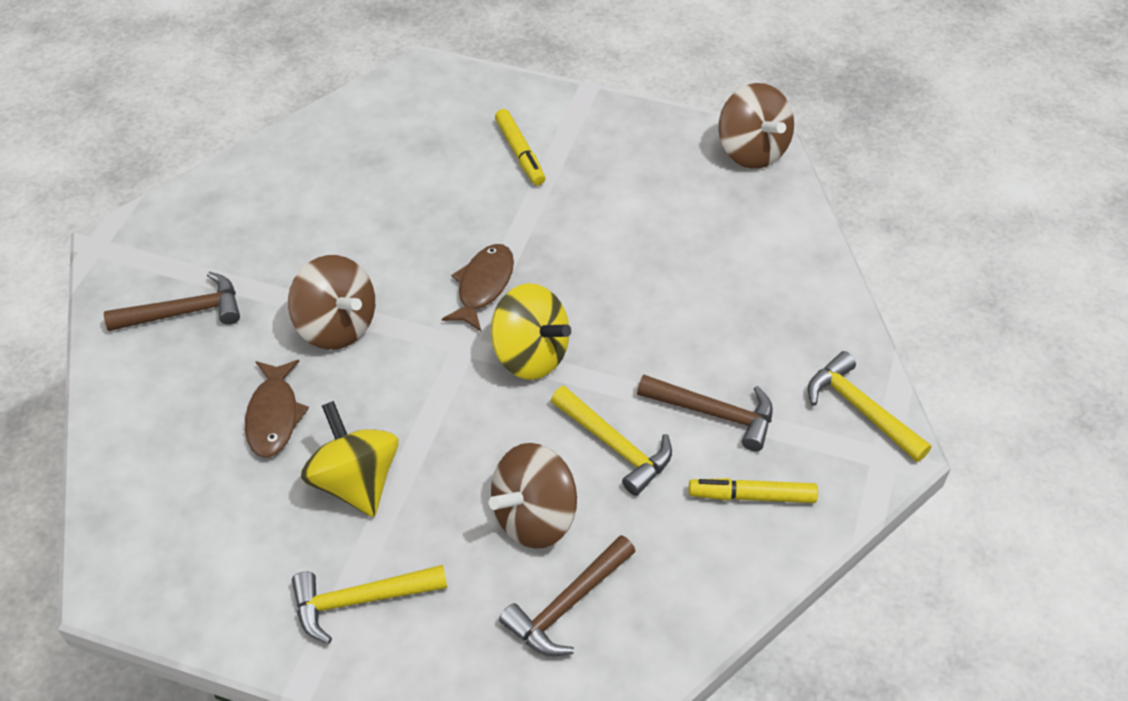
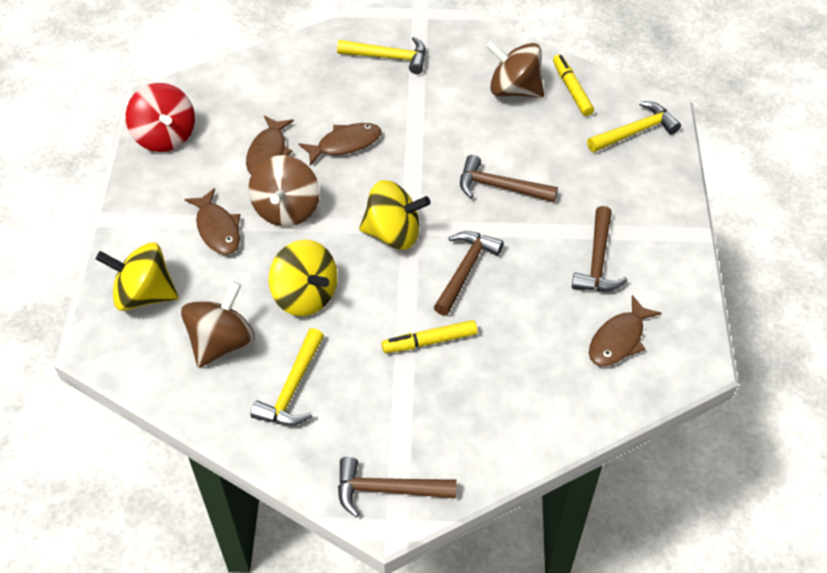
brown fish: 2 -> 4
brown hammer: 3 -> 4
red spinning top: 0 -> 1
yellow spinning top: 2 -> 3

